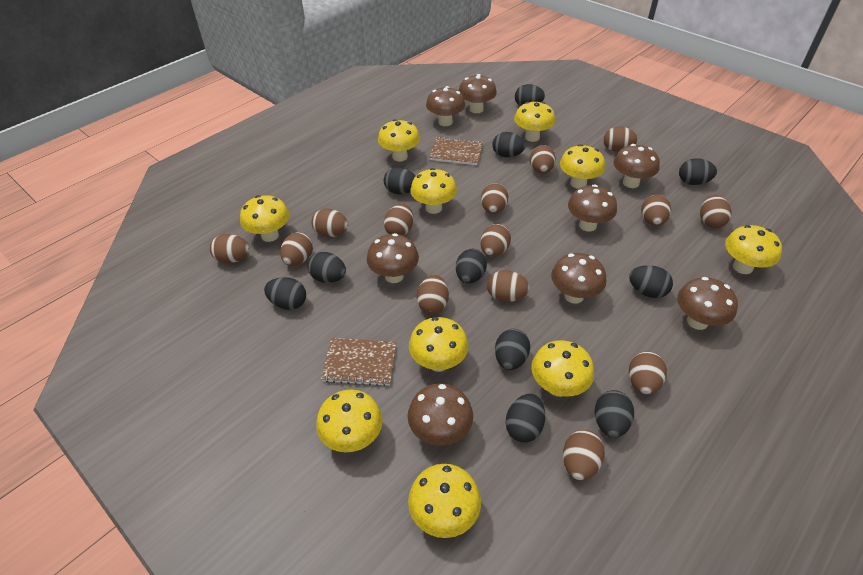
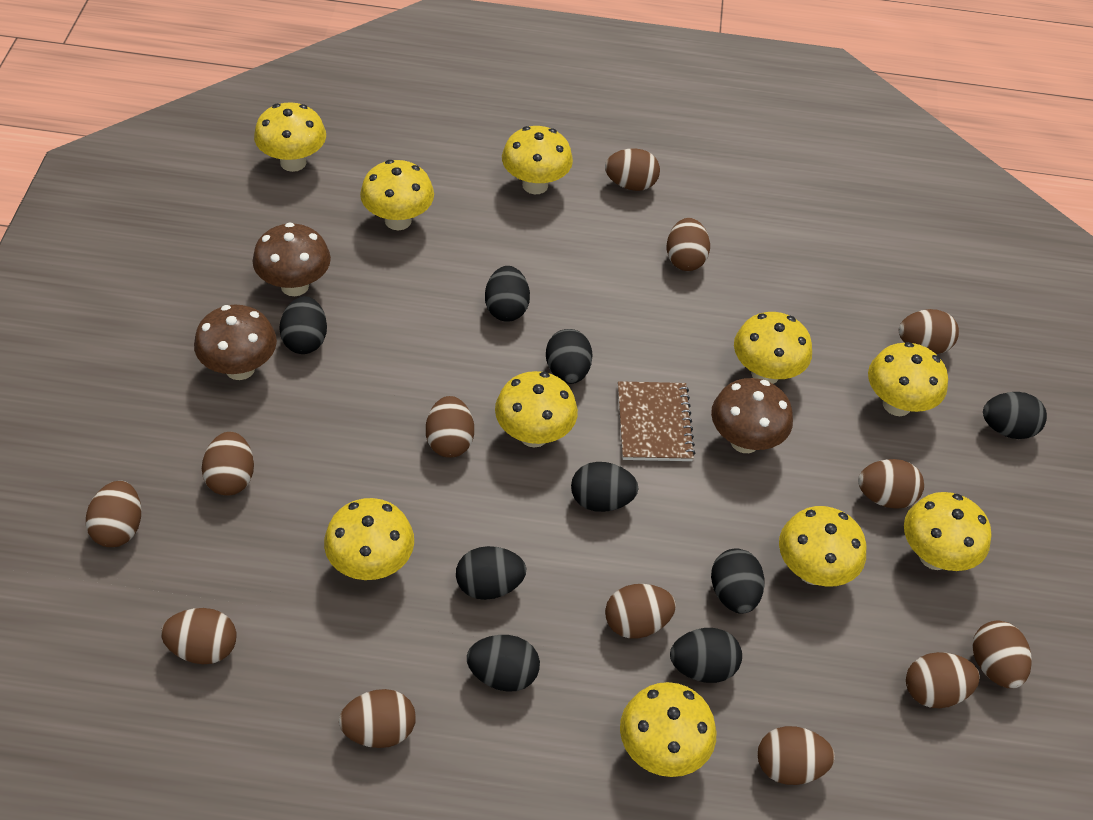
black egg: 11 -> 9
brown egg: 14 -> 13
brown mushroom: 8 -> 3
brown notebook: 2 -> 1

